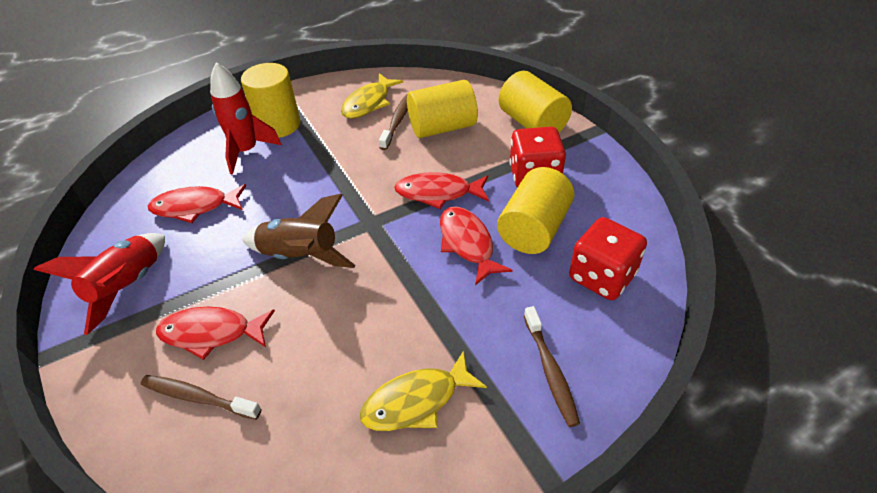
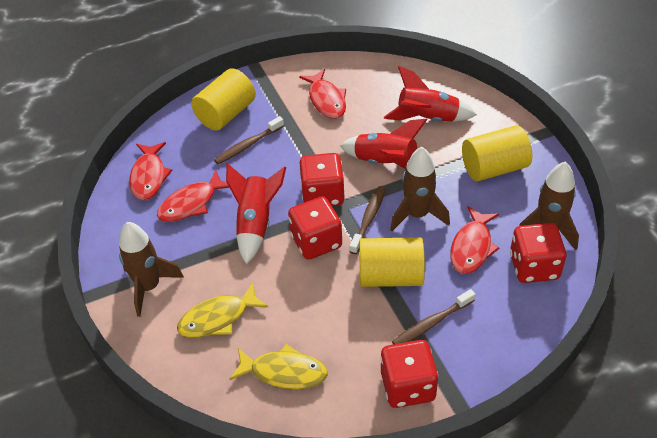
brown rocket: 1 -> 3
red dice: 2 -> 4
red rocket: 2 -> 3
yellow cylinder: 4 -> 3

